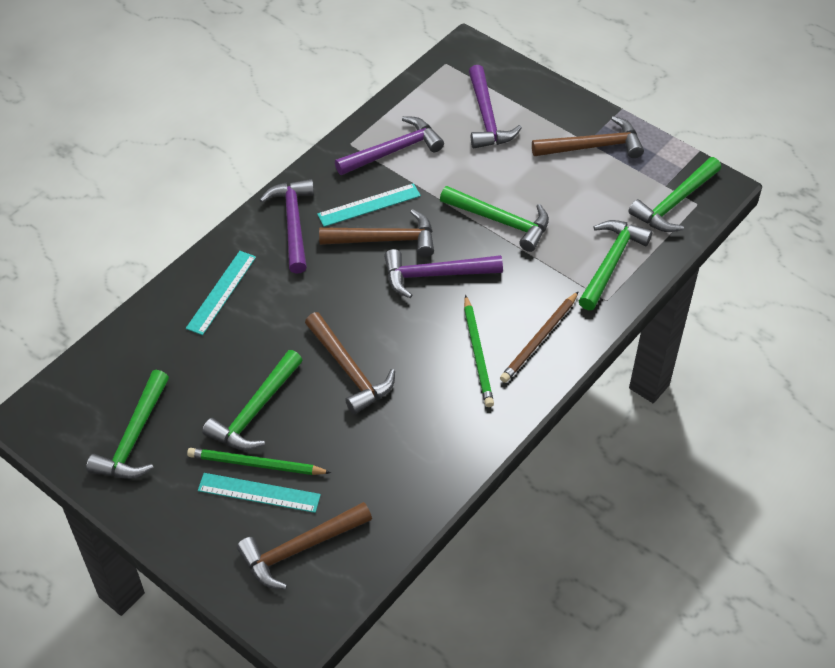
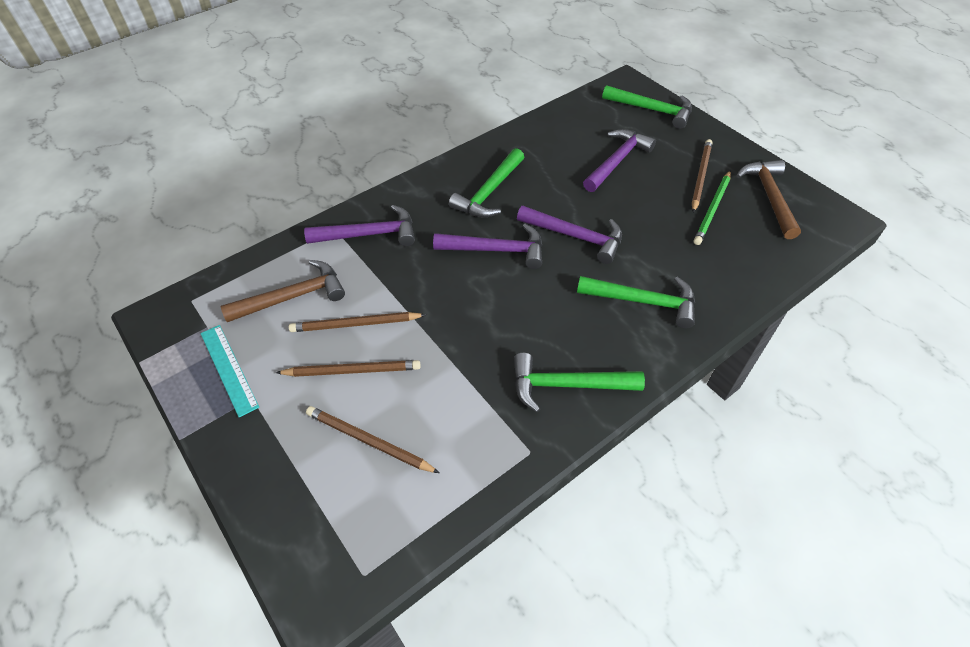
brown hammer: 4 -> 2
brown pencil: 1 -> 4
green hammer: 5 -> 4
green pencil: 2 -> 1
turquoise ruler: 3 -> 1

